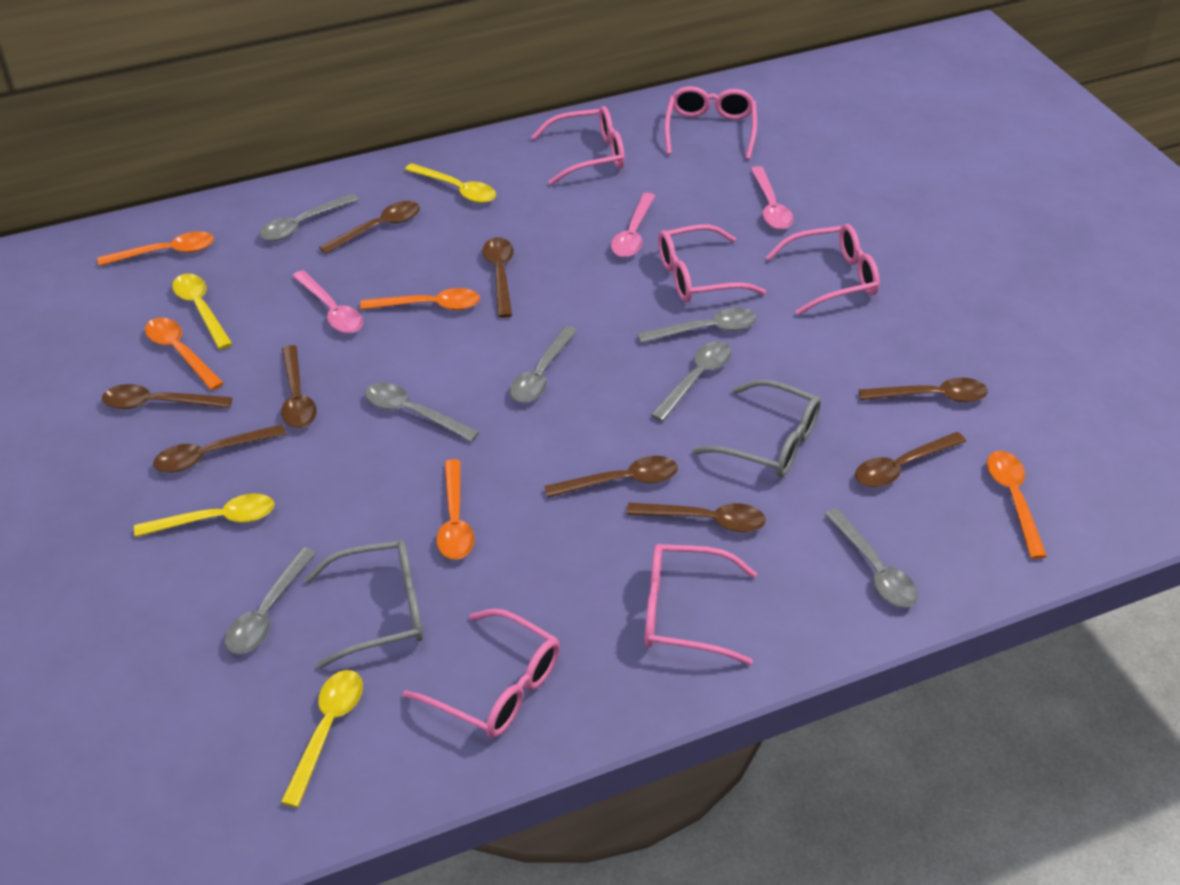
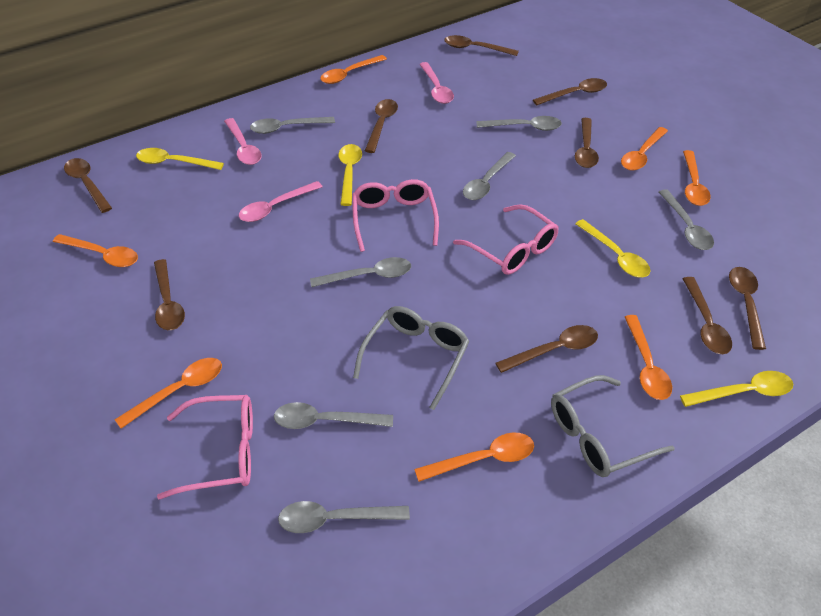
orange spoon: 5 -> 7
pink glasses: 6 -> 3

